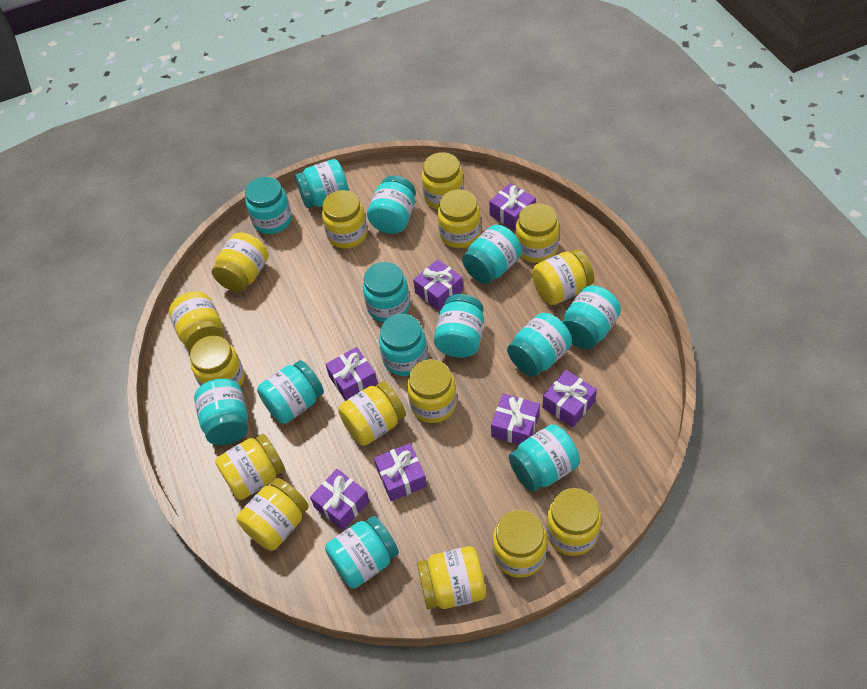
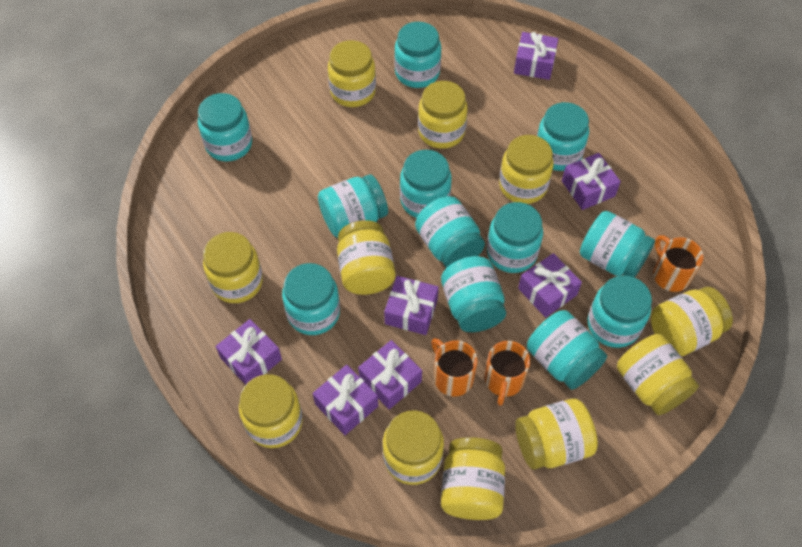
orange mug: 0 -> 3
turquoise jar: 13 -> 12
yellow jar: 15 -> 11

